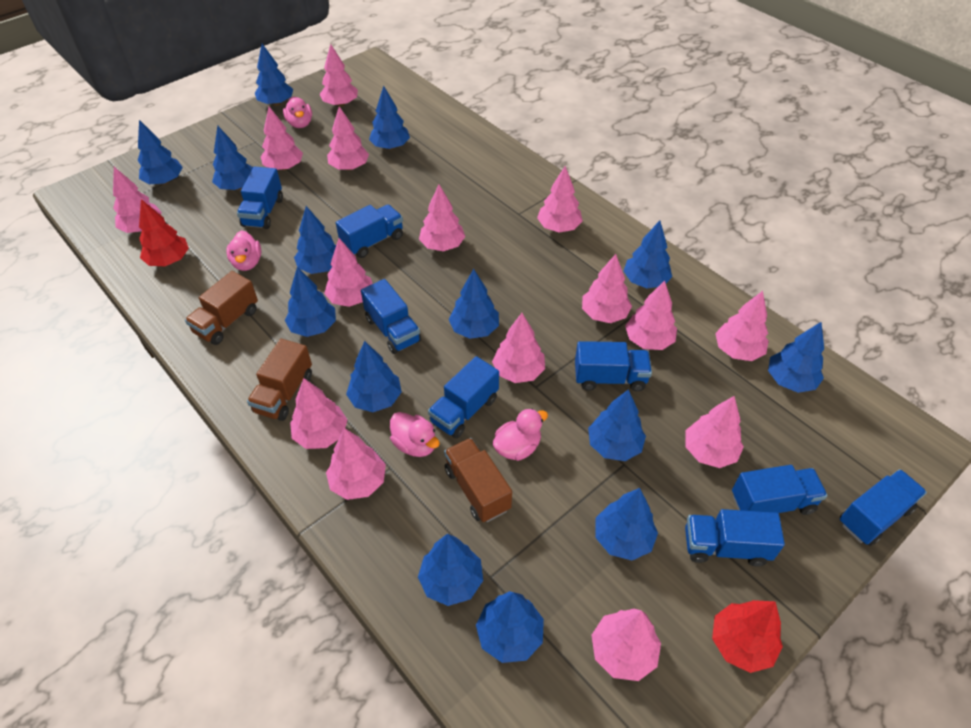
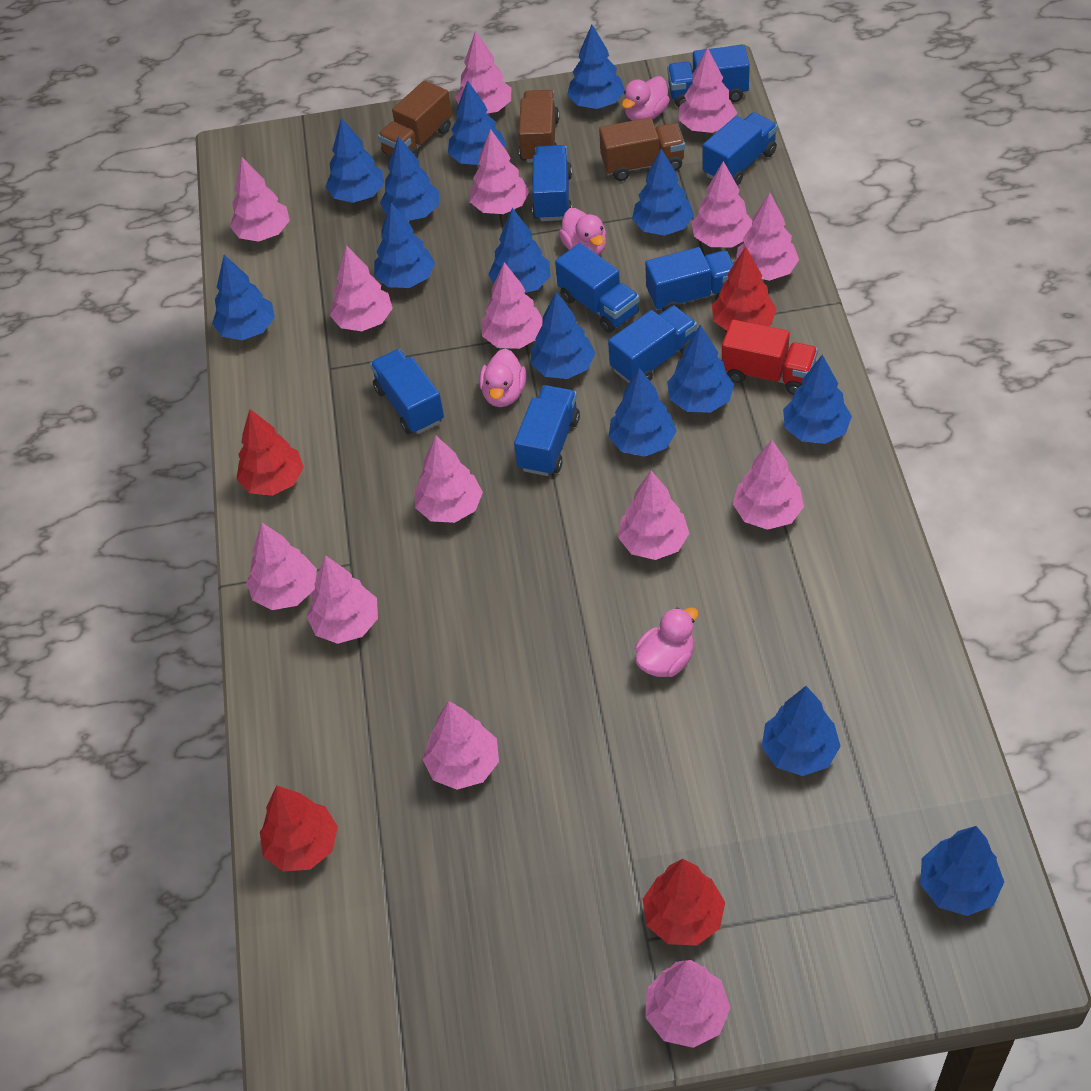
red tree: 2 -> 4
red truck: 0 -> 1

